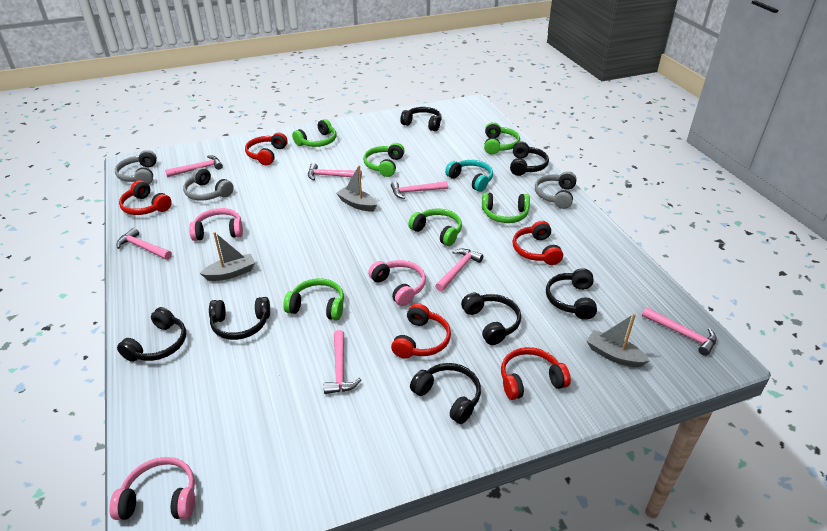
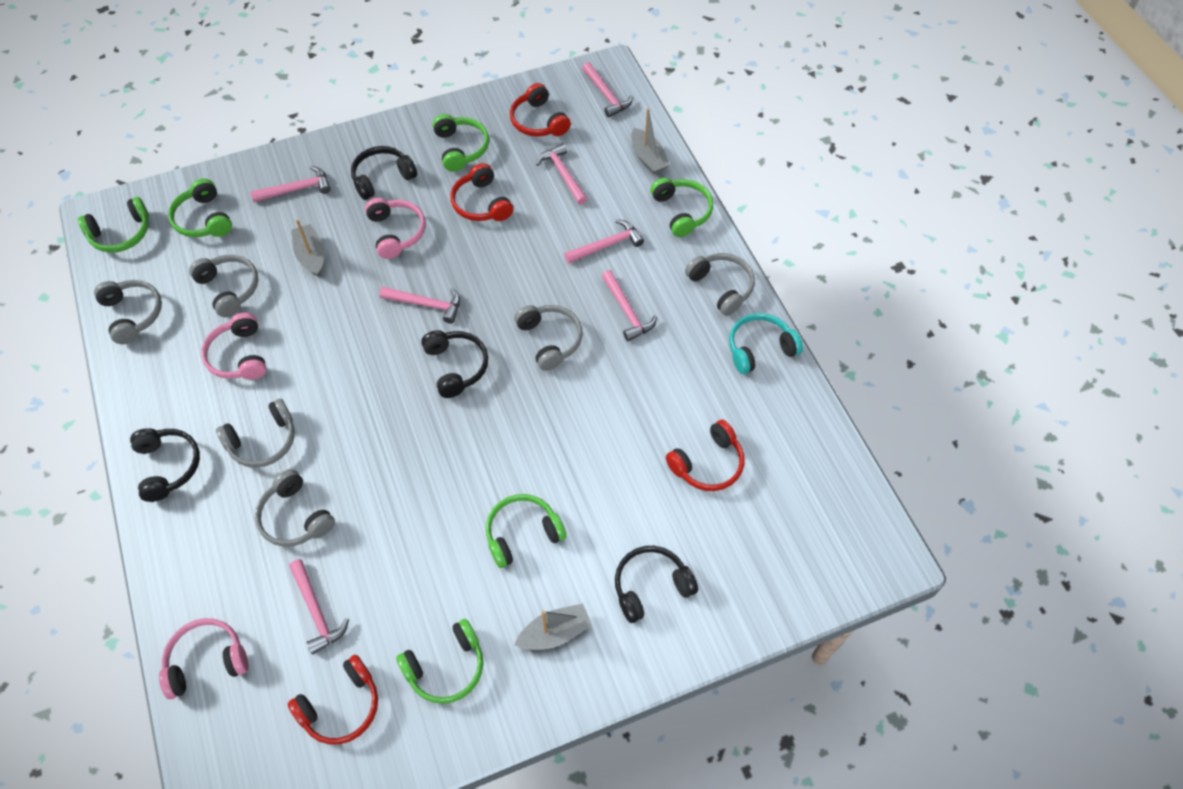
black headphones: 7 -> 4
grey headphones: 3 -> 6
red headphones: 5 -> 4

